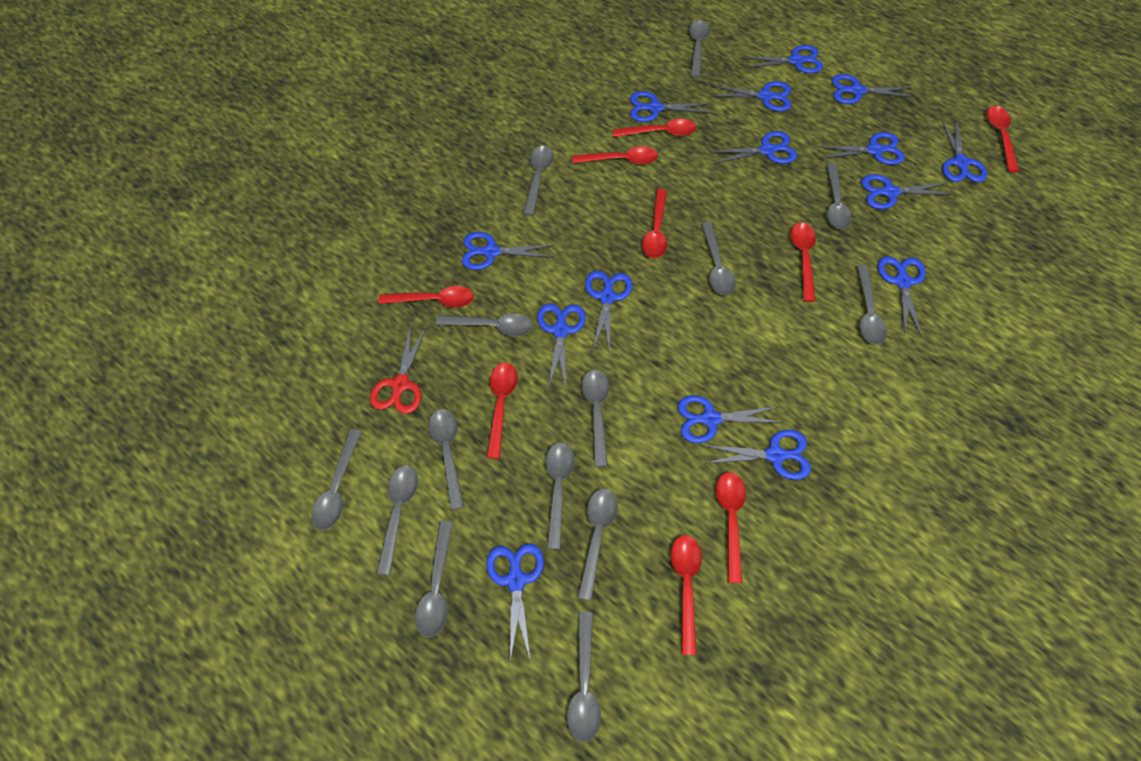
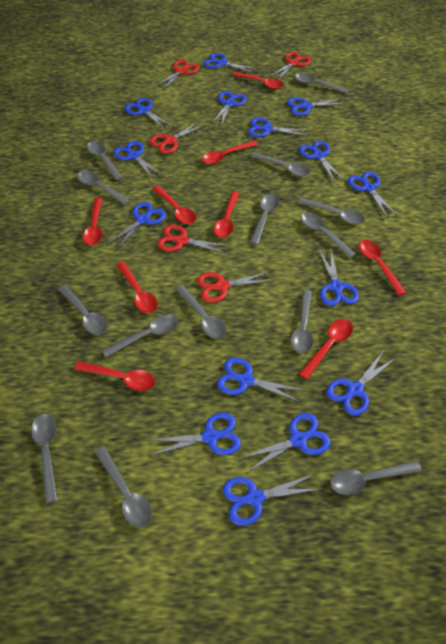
red scissors: 1 -> 5

